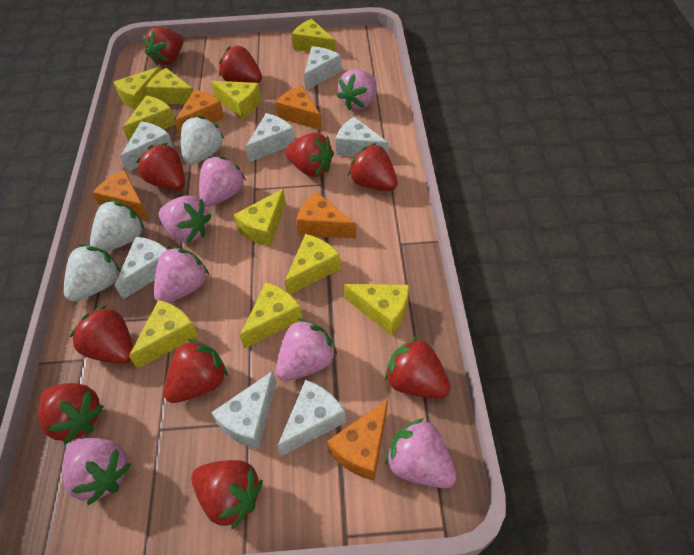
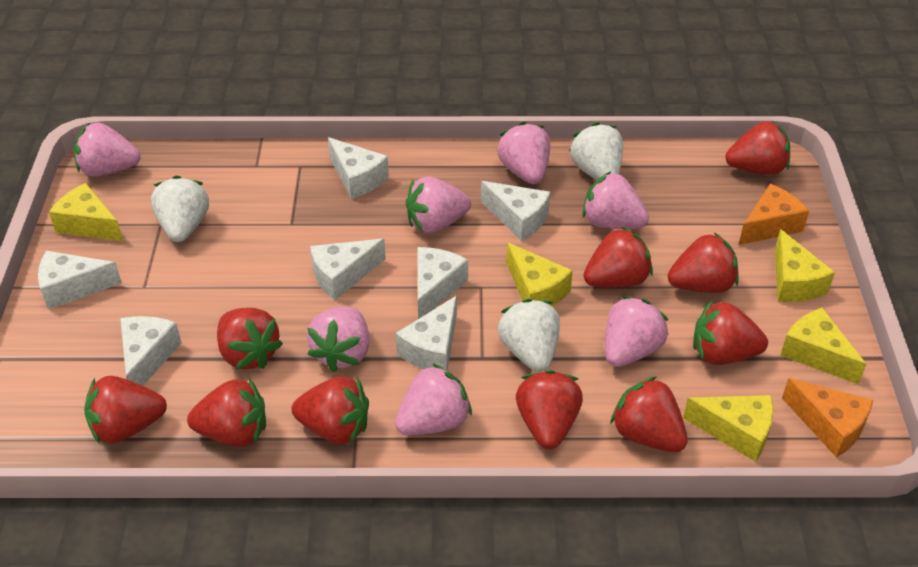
orange cheese: 5 -> 2
yellow cheese: 10 -> 5

